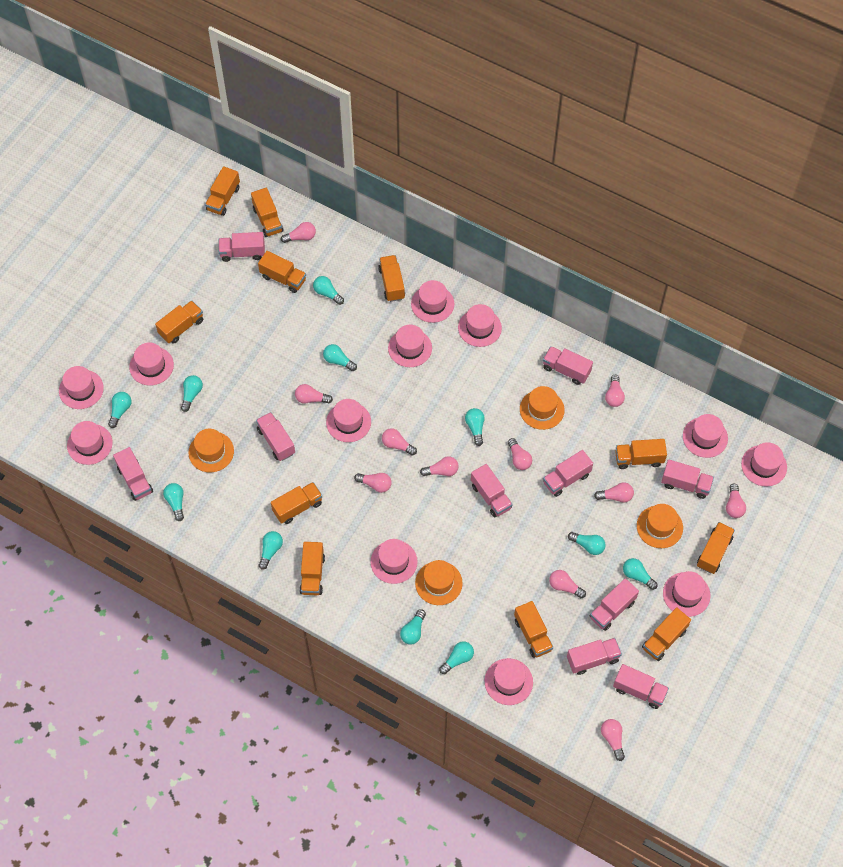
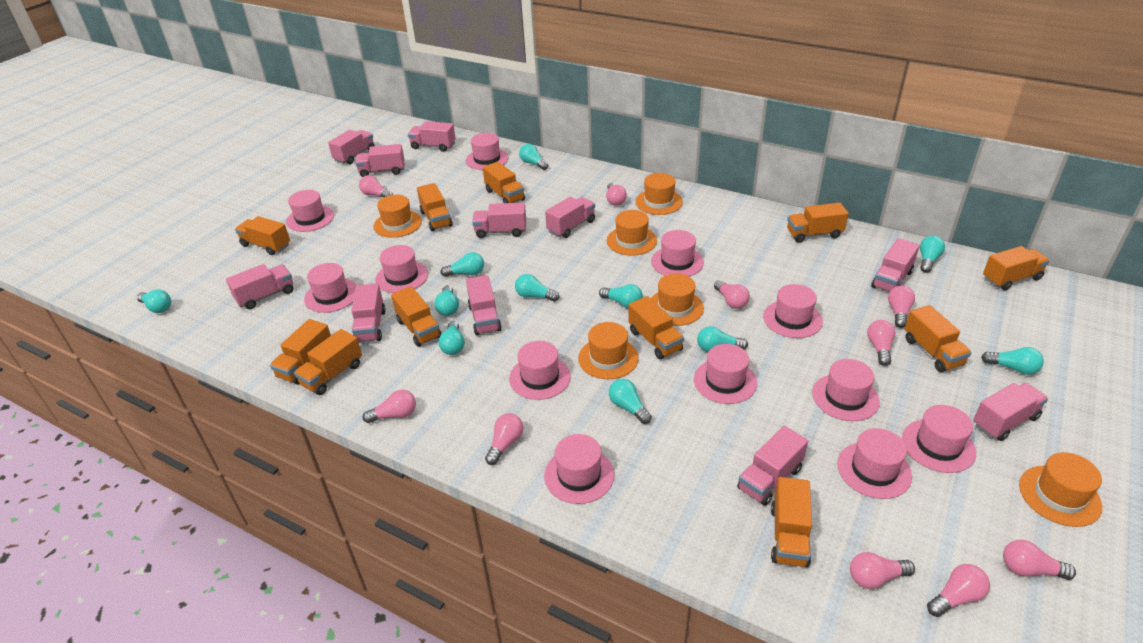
orange hat: 4 -> 6
pink light bulb: 11 -> 10
pink truck: 10 -> 11

